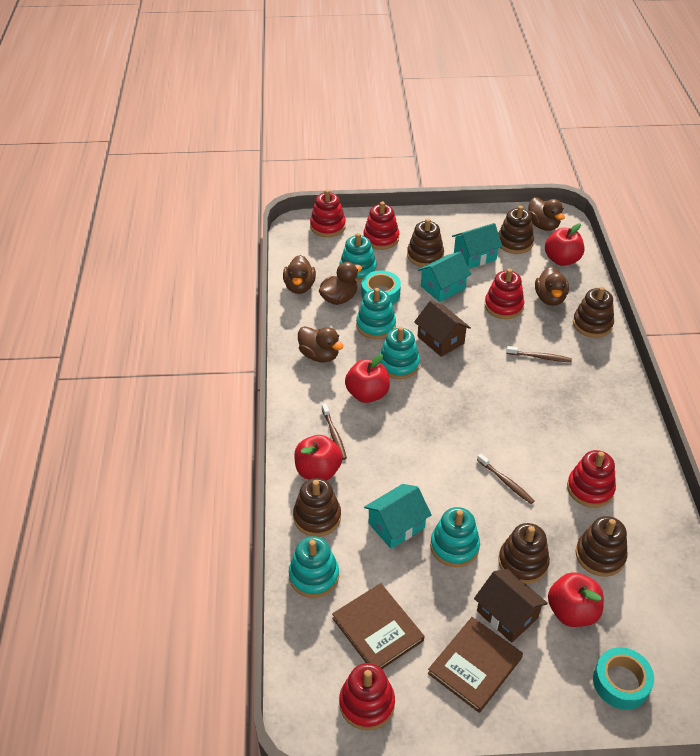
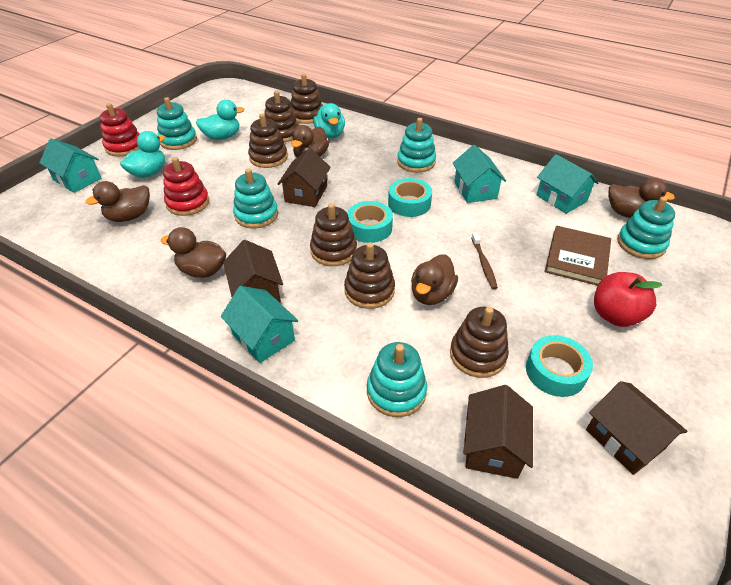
brown book: 2 -> 1
brown house: 2 -> 4
brown toothbrush: 3 -> 1
red apple: 4 -> 1
red stacking toy: 5 -> 2
turquoise duck: 0 -> 3
turquoise house: 3 -> 4
turquoise tape: 2 -> 3

